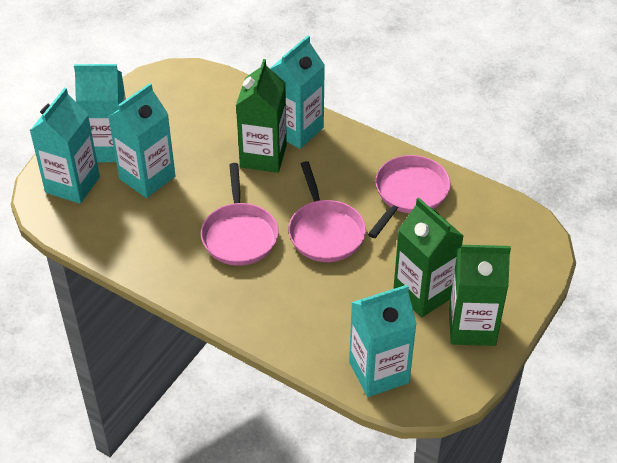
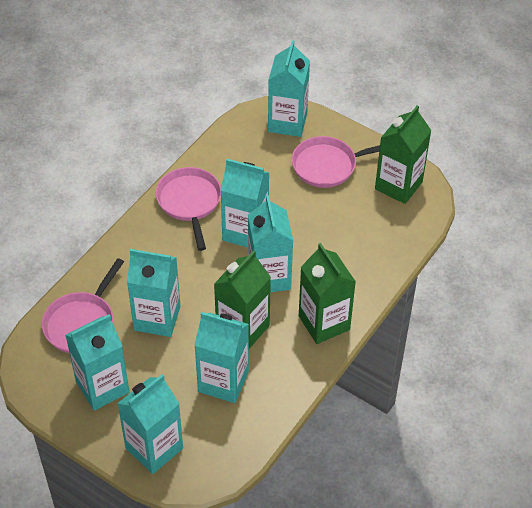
turquoise carton: 5 -> 7

